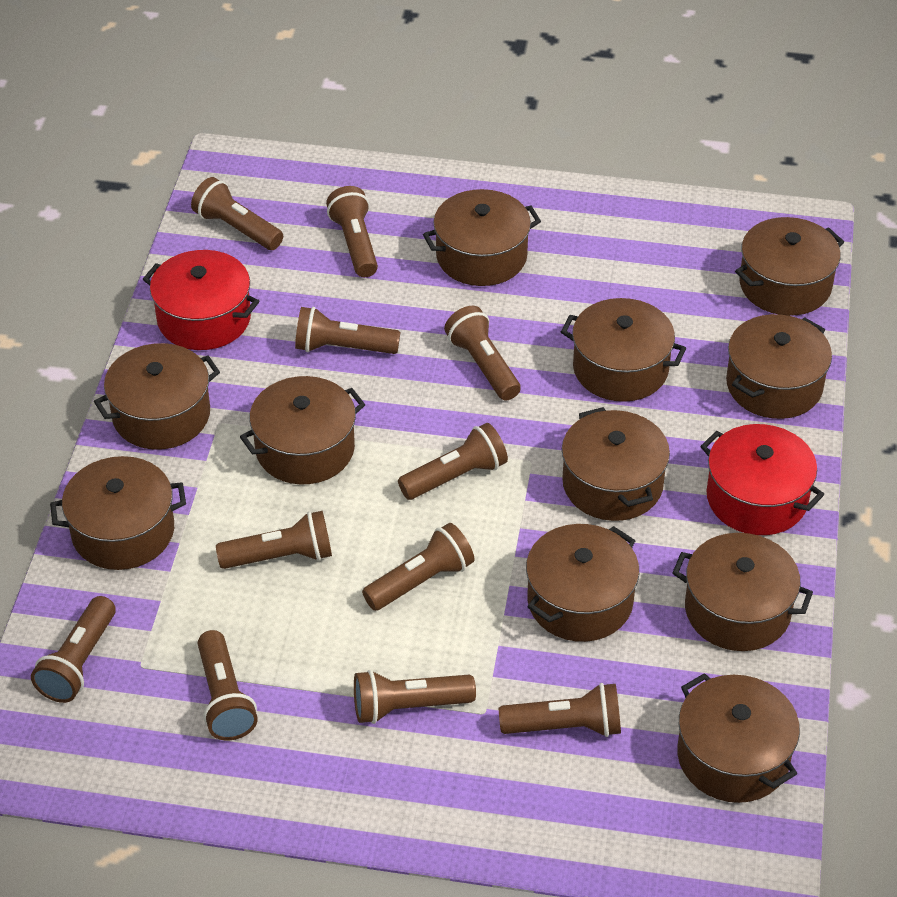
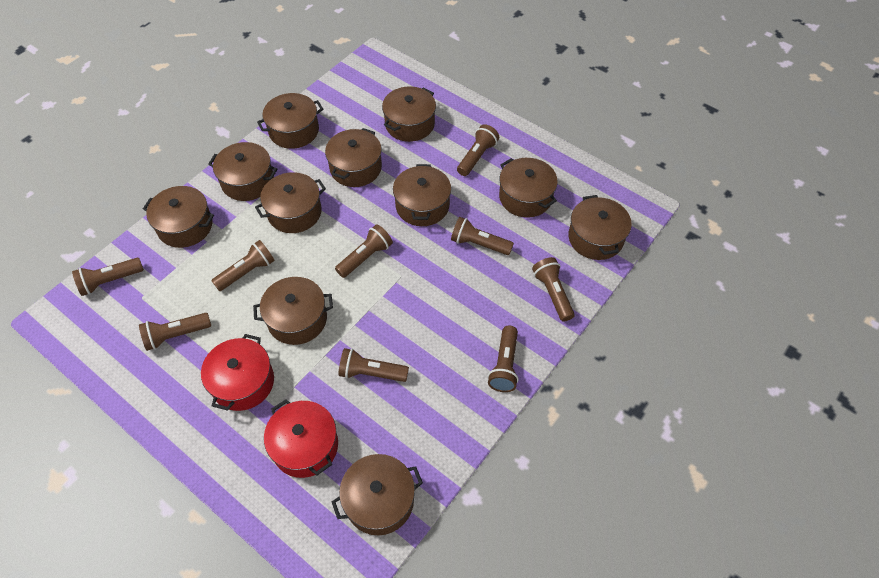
brown flashlight: 11 -> 9

